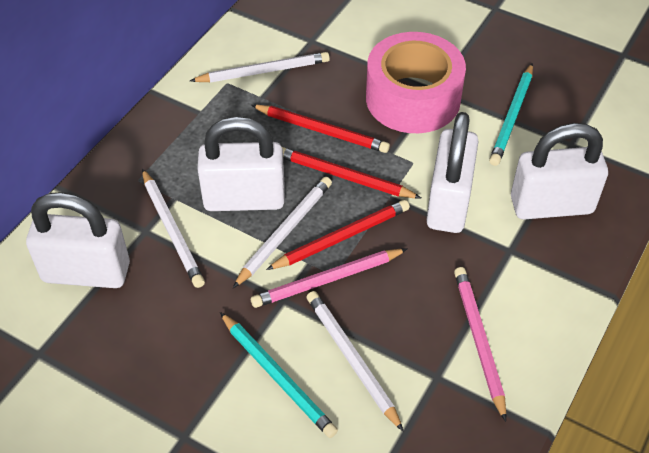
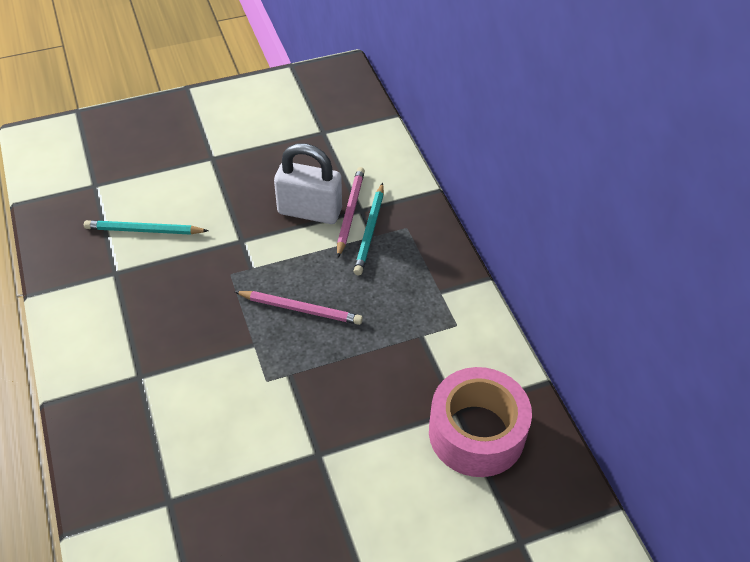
red pencil: 3 -> 0
white padlock: 4 -> 1
white pencil: 4 -> 0

